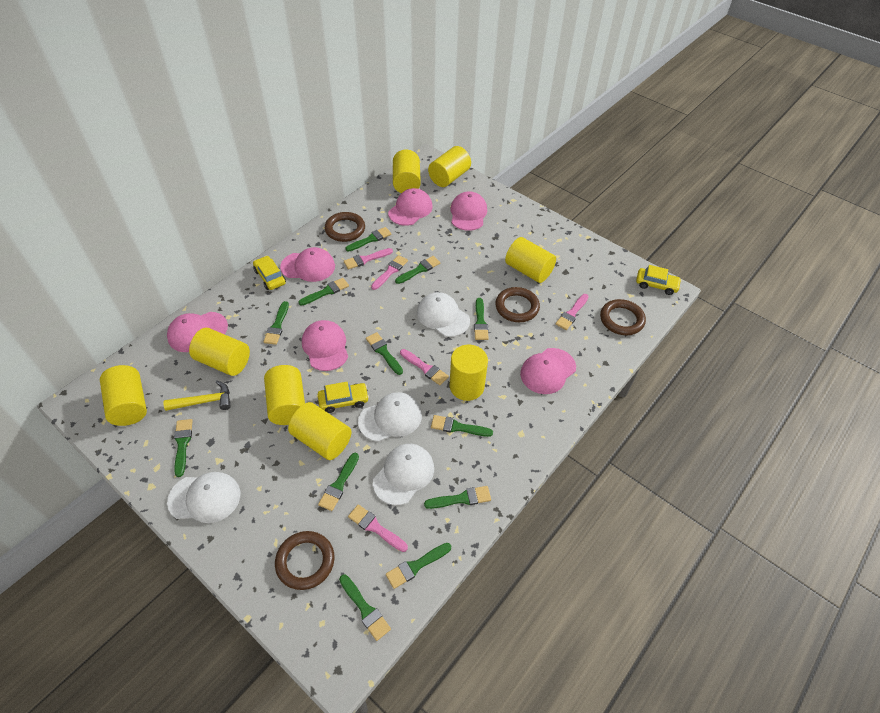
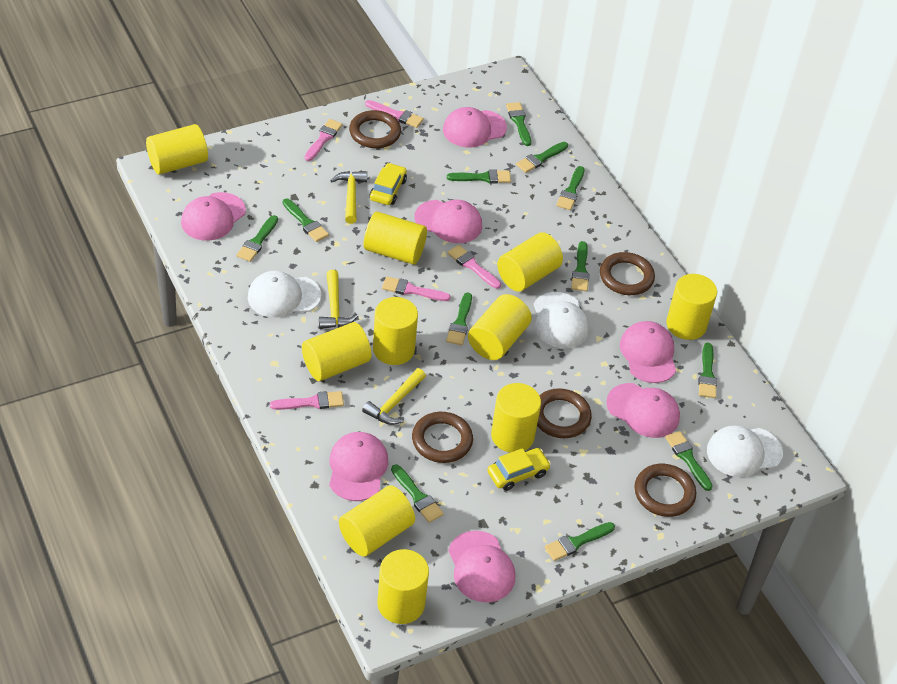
brown ring: 4 -> 5
pink cap: 6 -> 7
white cap: 4 -> 3
yellow car: 3 -> 2
yellow cylinder: 8 -> 10
yellow hammer: 1 -> 3

